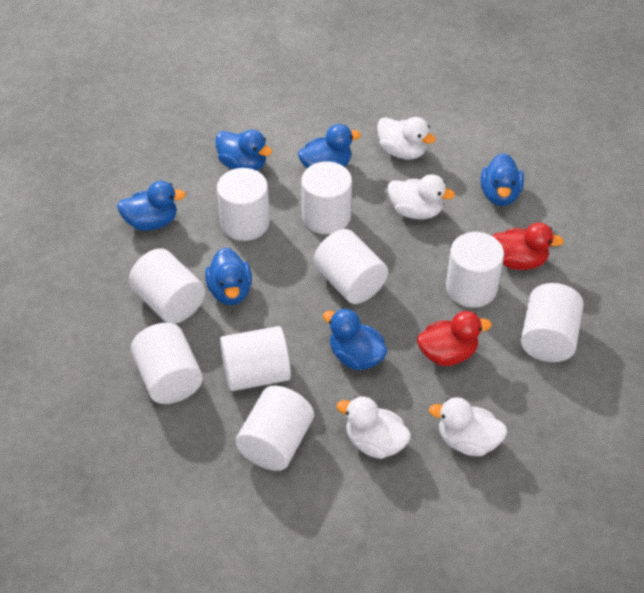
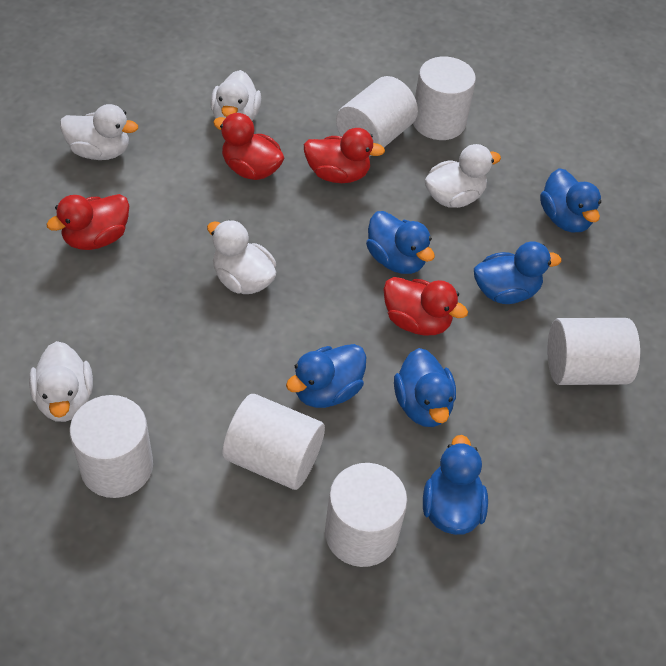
red duck: 2 -> 4
white cylinder: 9 -> 6
white duck: 4 -> 5

